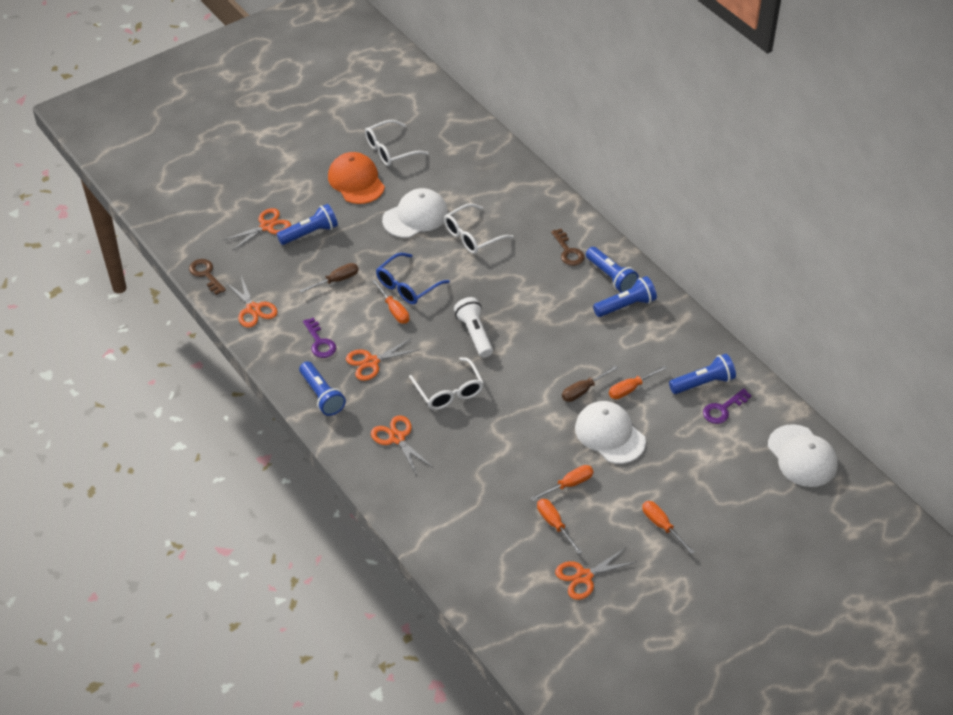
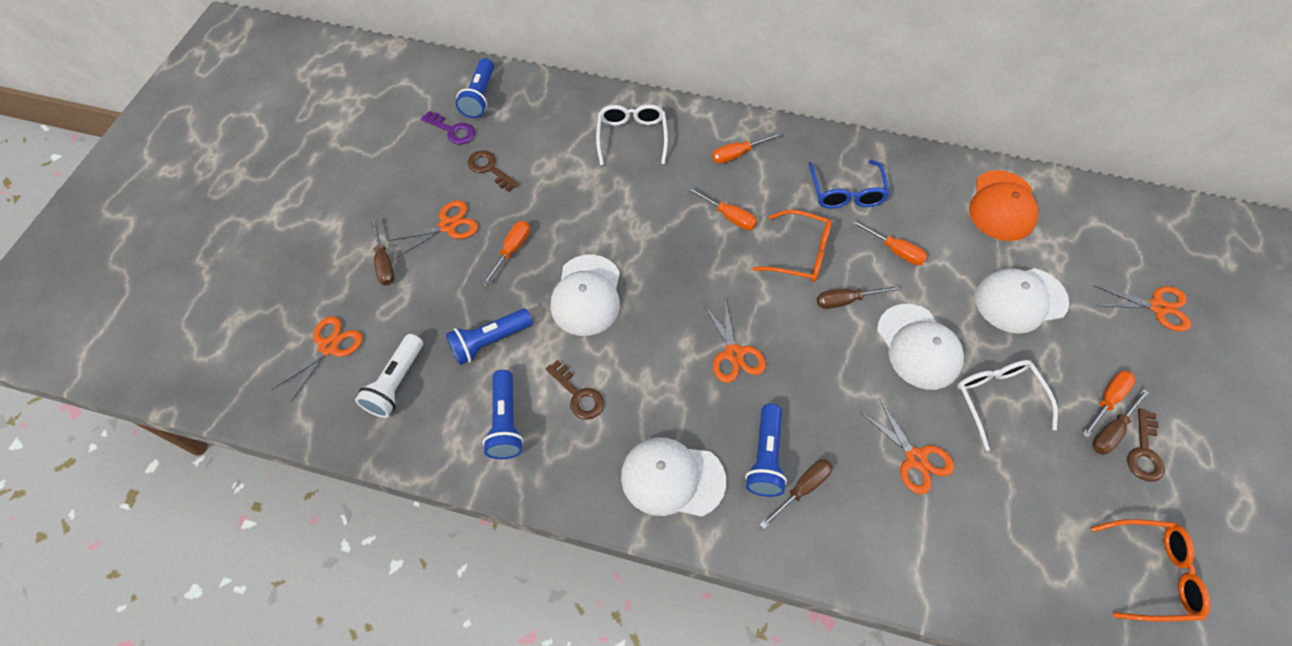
blue flashlight: 5 -> 4
brown key: 2 -> 3
brown screwdriver: 2 -> 4
orange glasses: 0 -> 2
purple key: 2 -> 1
white cap: 3 -> 4
white glasses: 3 -> 2

